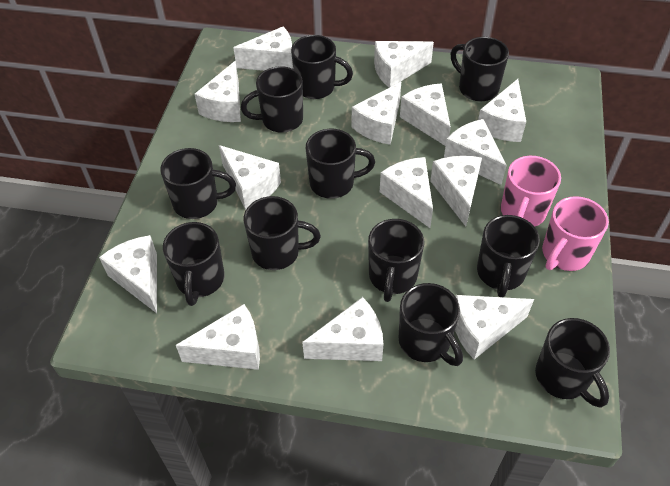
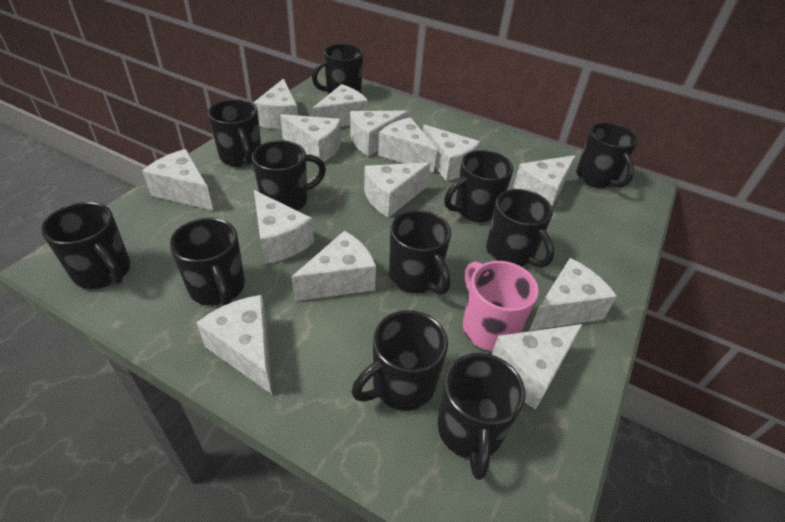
pink mug: 2 -> 1

